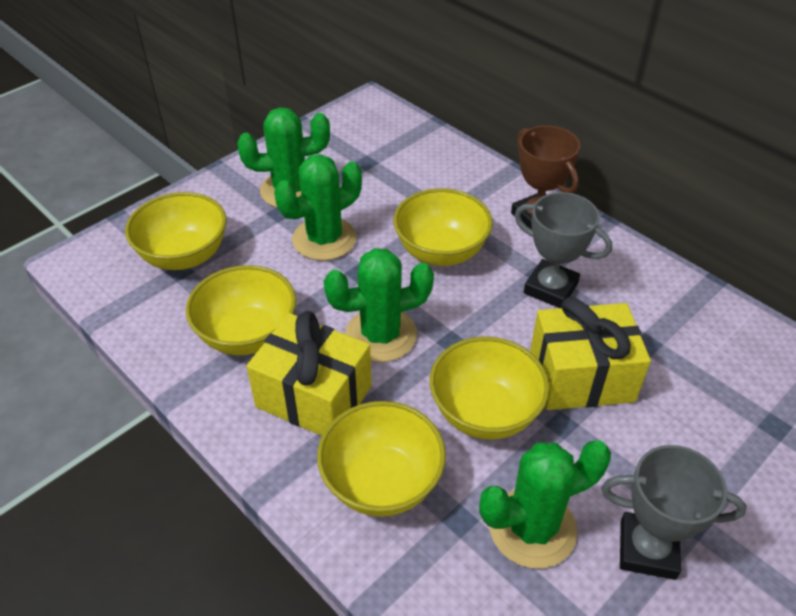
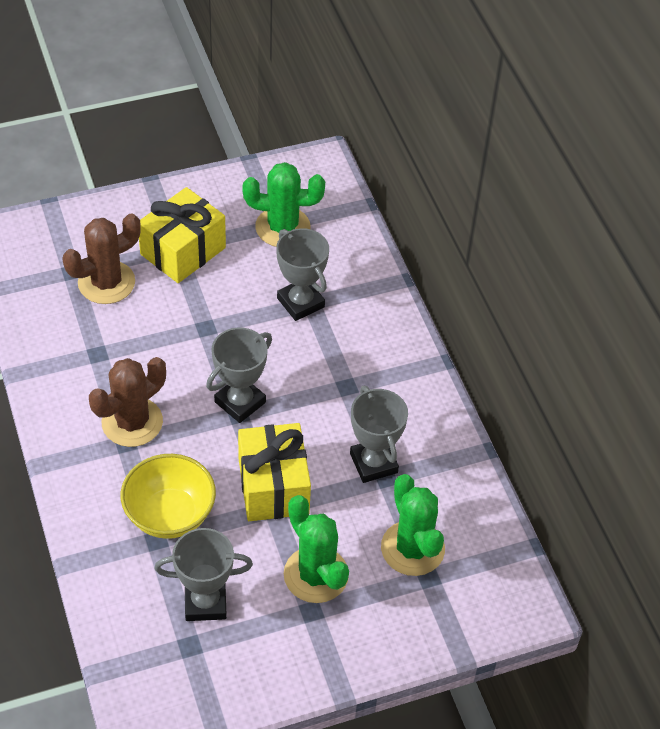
brown cactus: 0 -> 2
brown trophy: 1 -> 0
green cactus: 4 -> 3
grey trophy: 2 -> 4
yellow bowl: 5 -> 1

